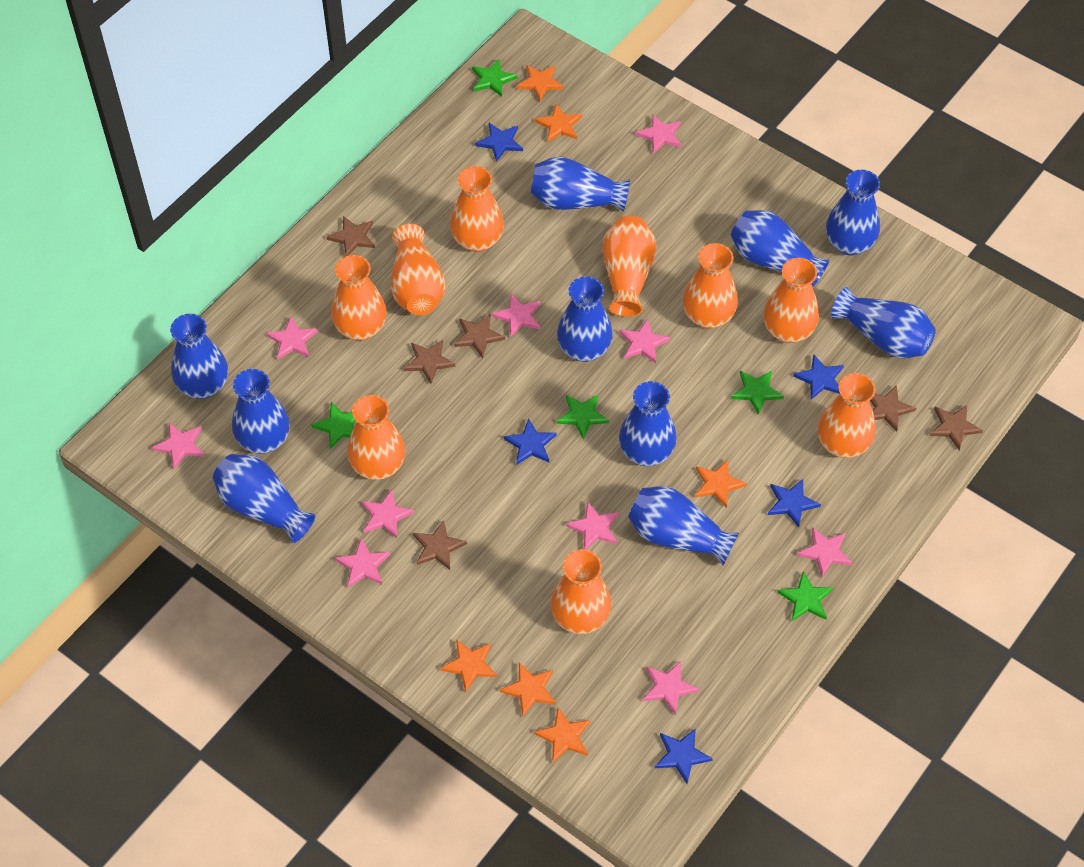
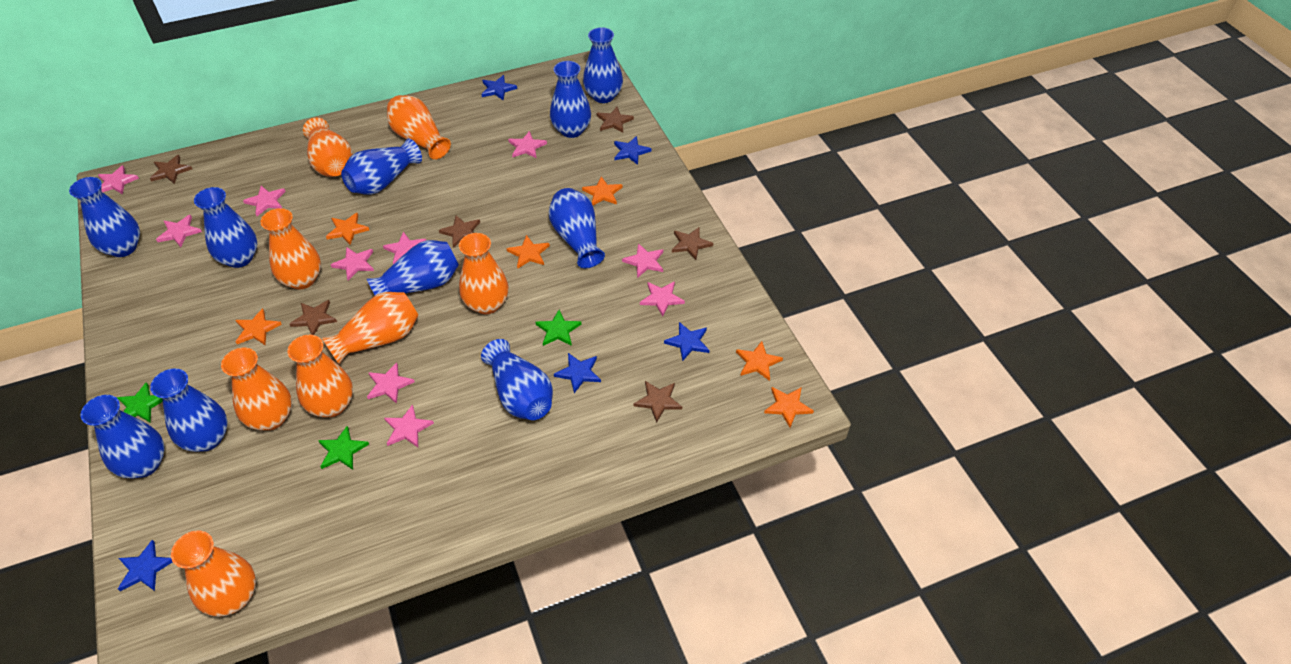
green star: 5 -> 3
orange vase: 9 -> 8

